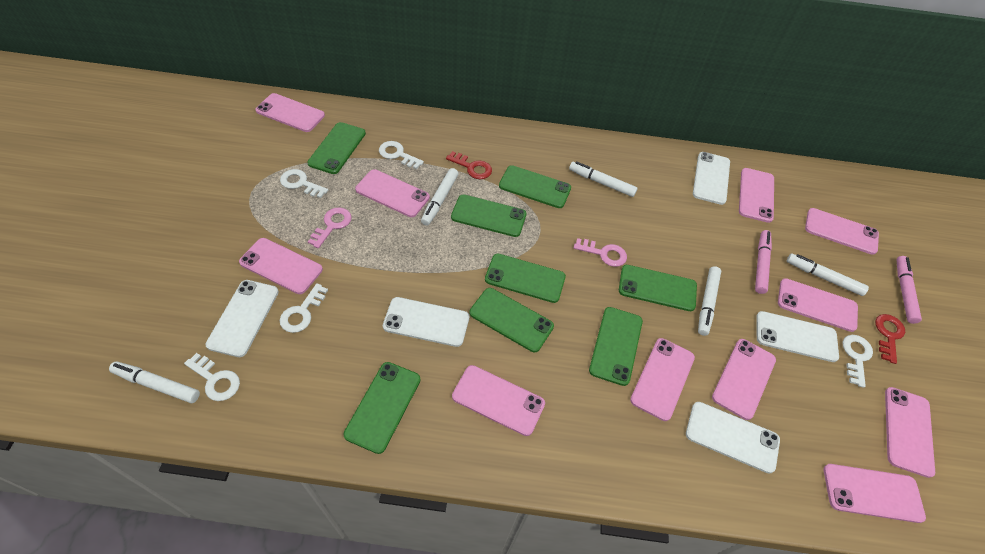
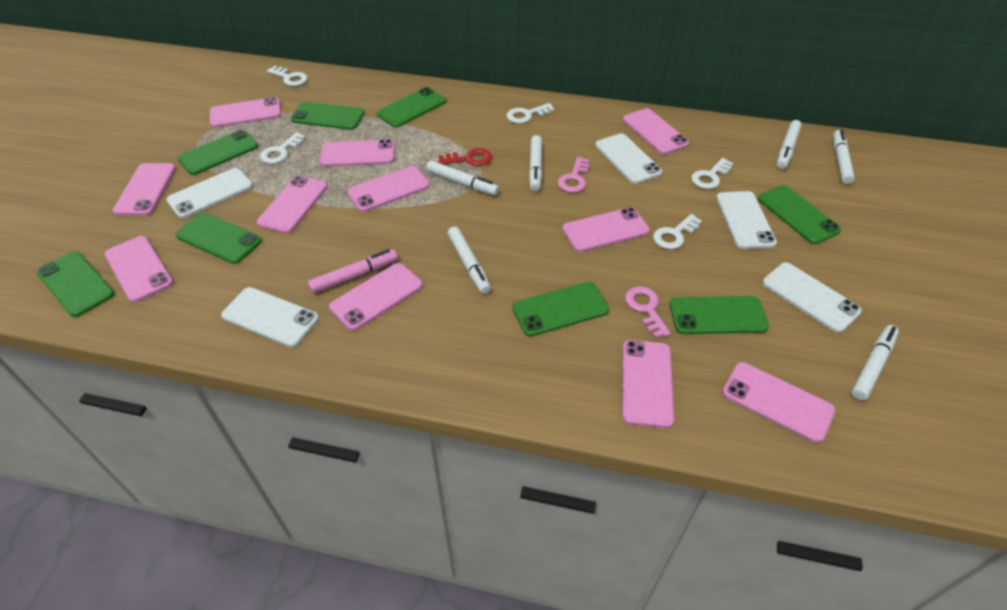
pink marker: 2 -> 1
red key: 2 -> 1
white marker: 5 -> 6

